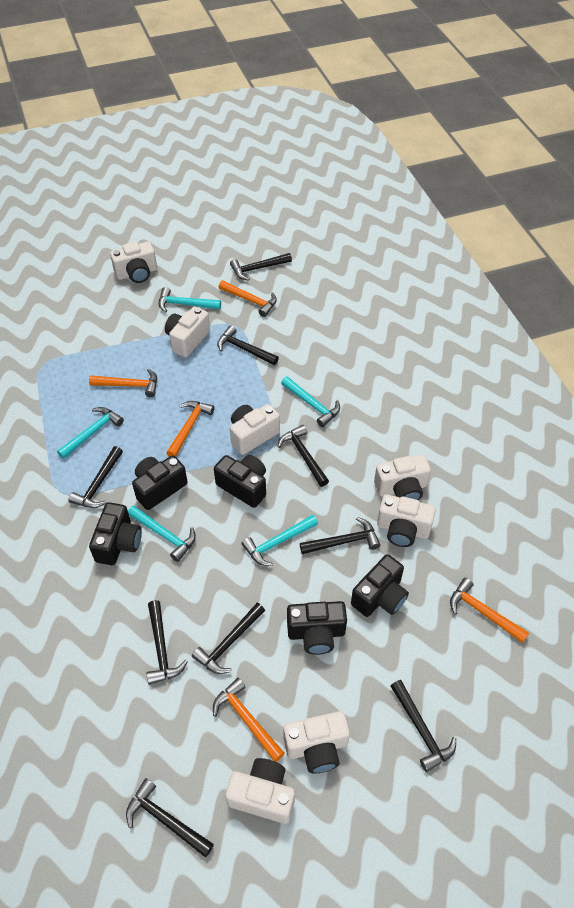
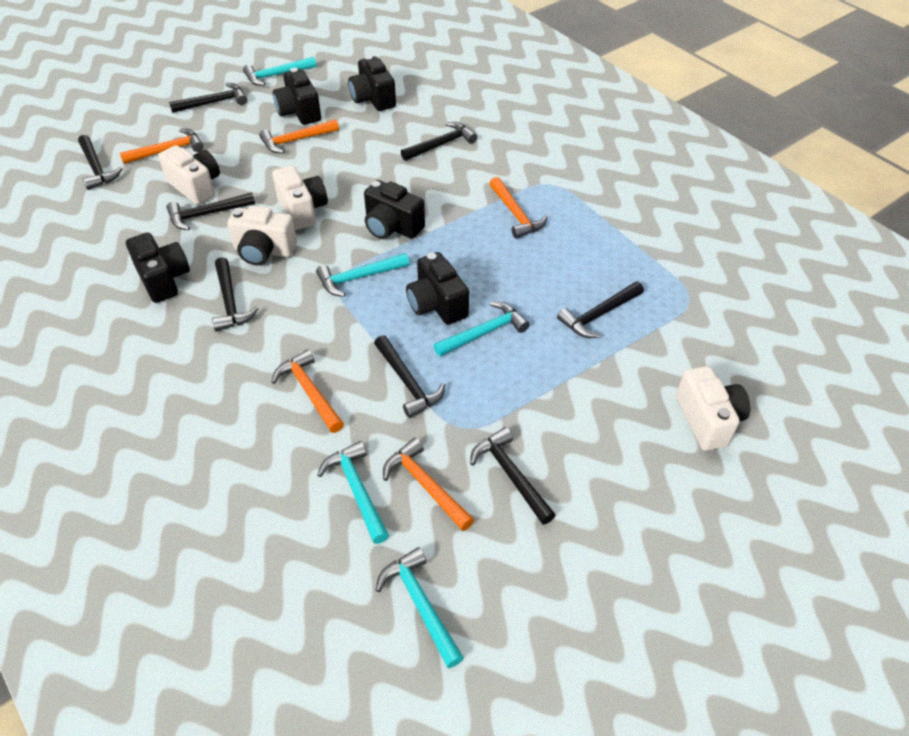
black hammer: 9 -> 8
white camera: 7 -> 4

